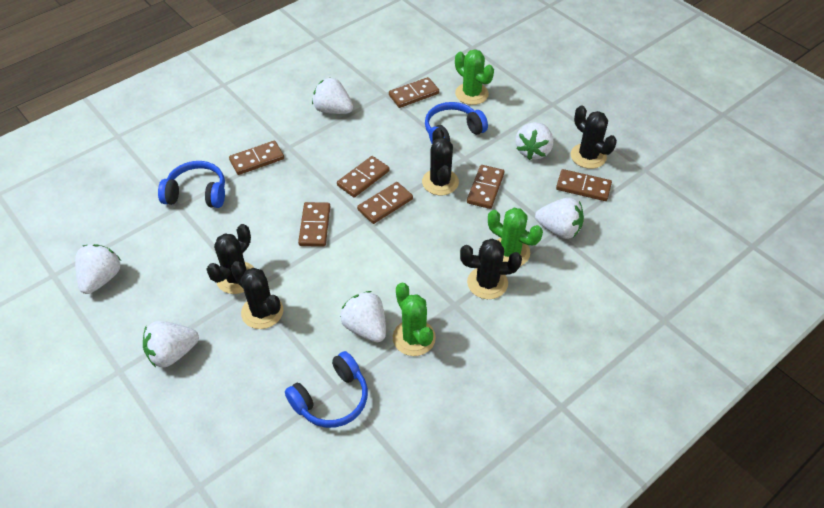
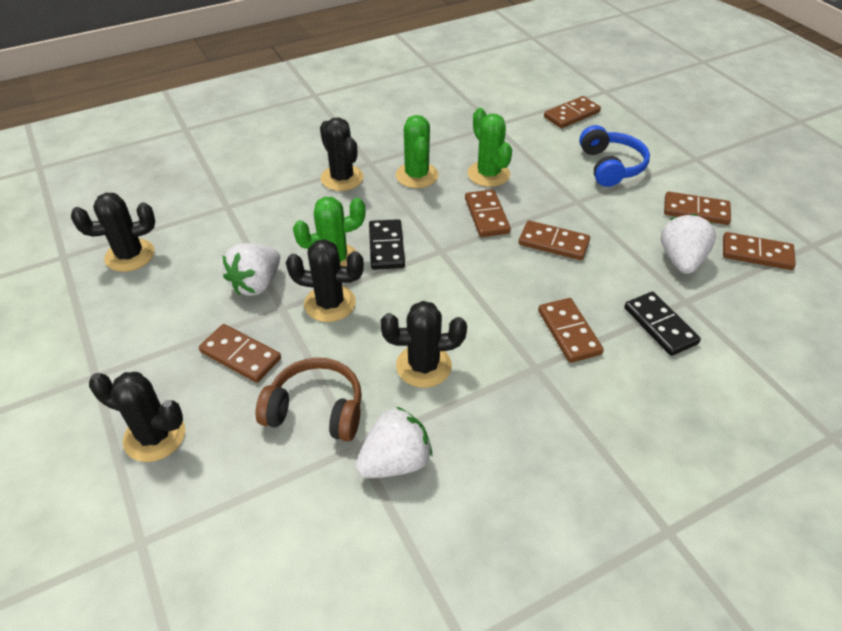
black domino: 0 -> 2
blue headphones: 3 -> 1
brown headphones: 0 -> 1
white strawberry: 6 -> 3

